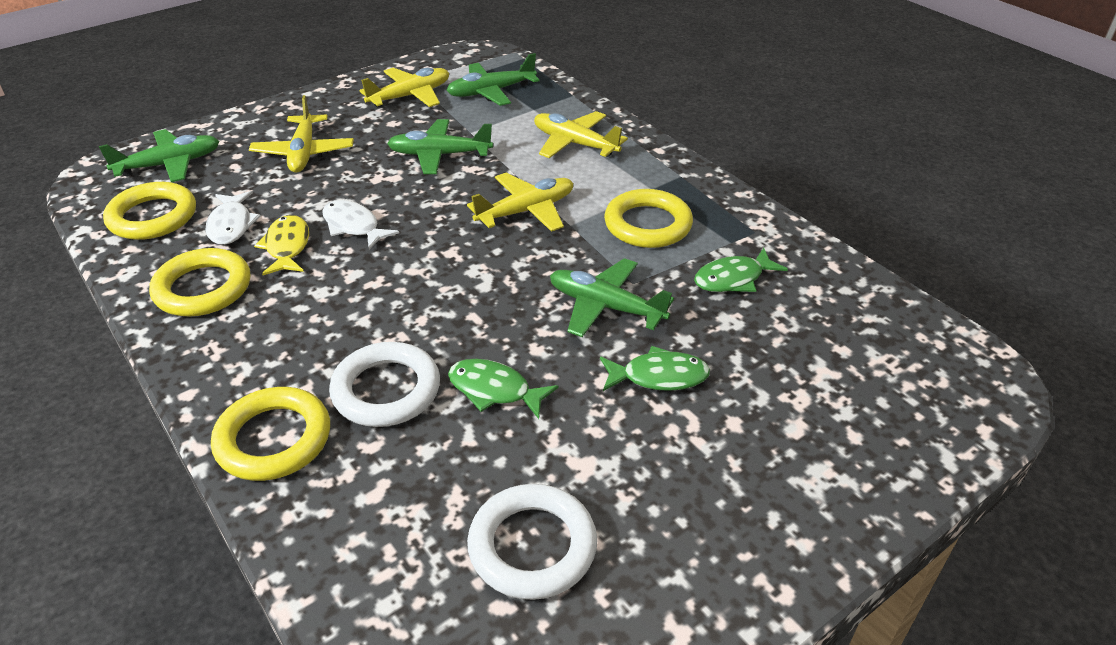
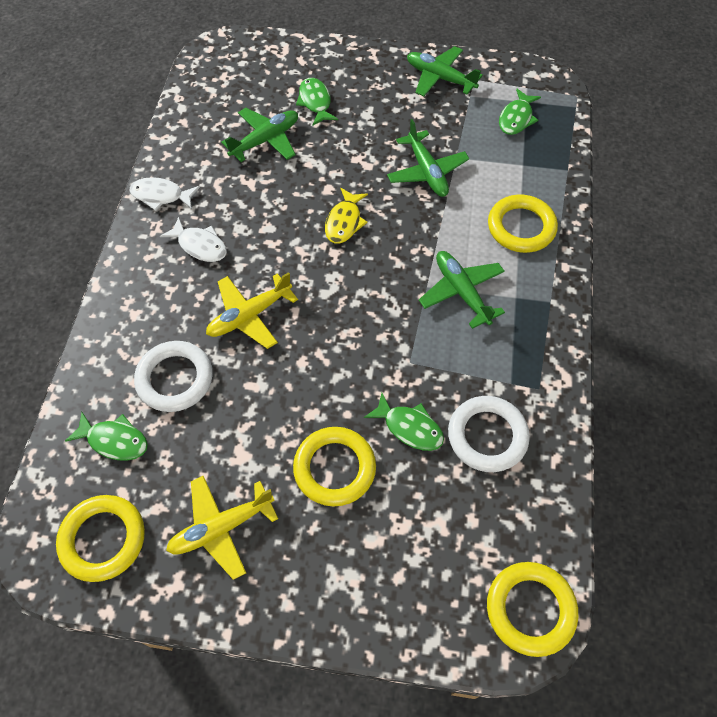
green fish: 3 -> 4
yellow plane: 4 -> 2

